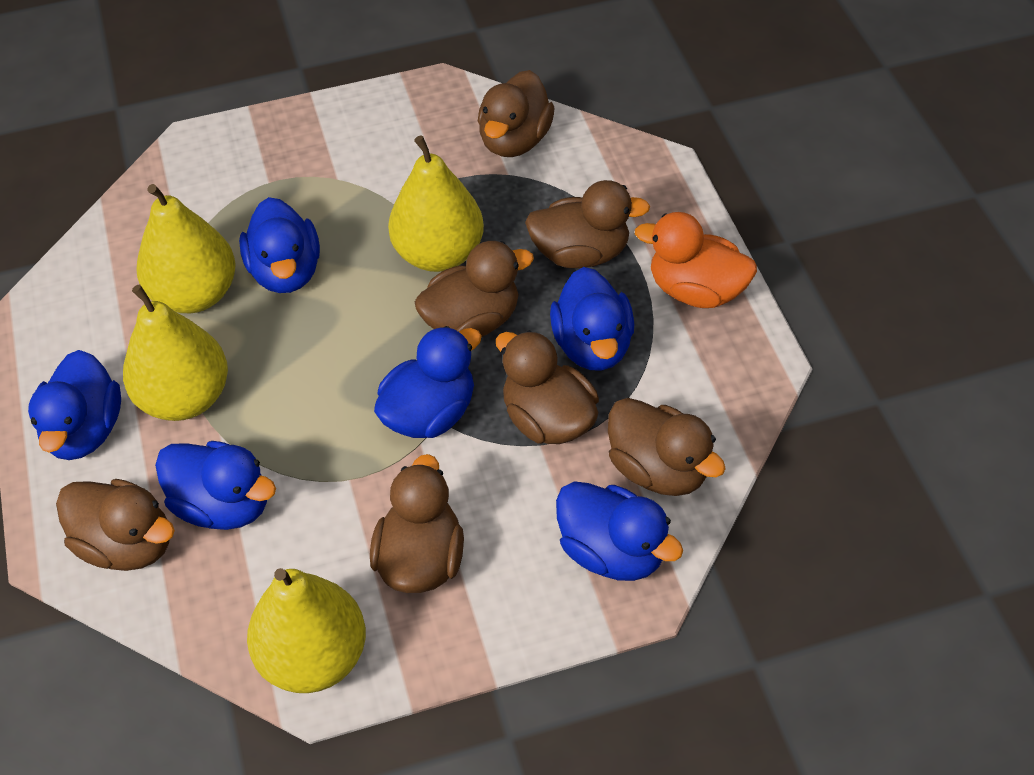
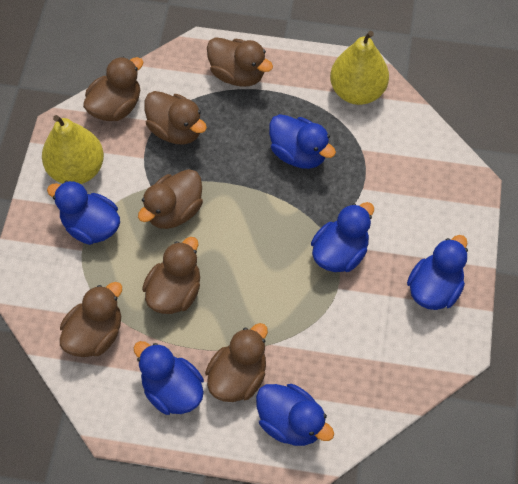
orange duck: 1 -> 0
yellow pear: 4 -> 2

